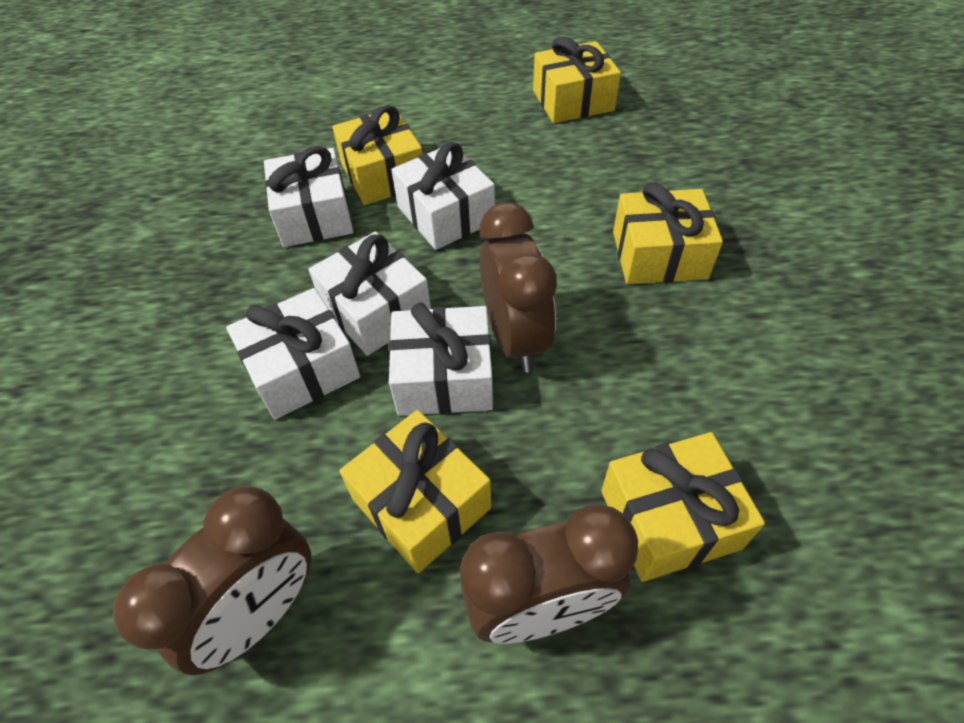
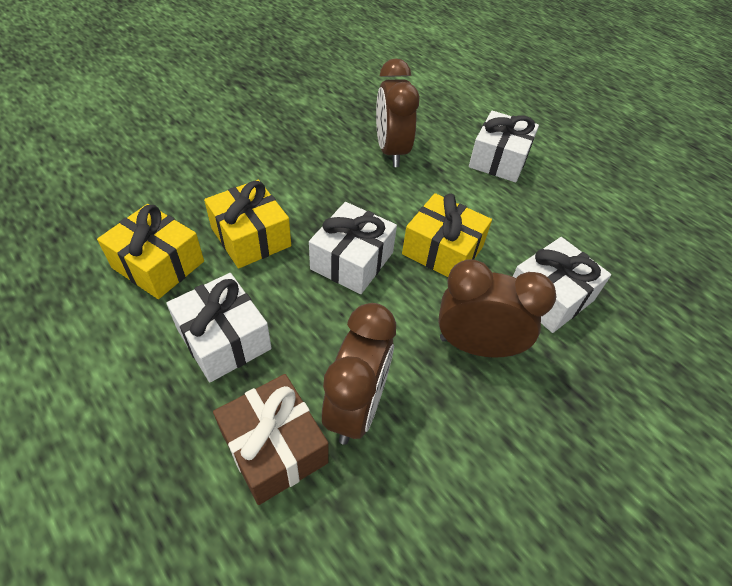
brown gift: 0 -> 1
white gift: 5 -> 4
yellow gift: 5 -> 3

